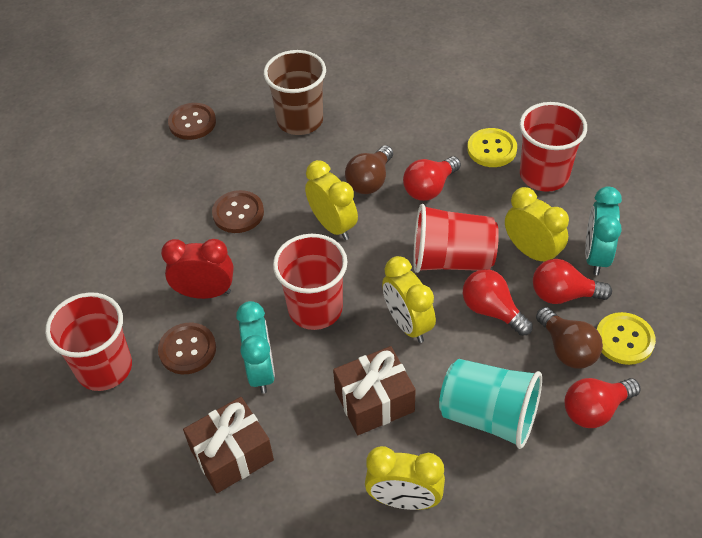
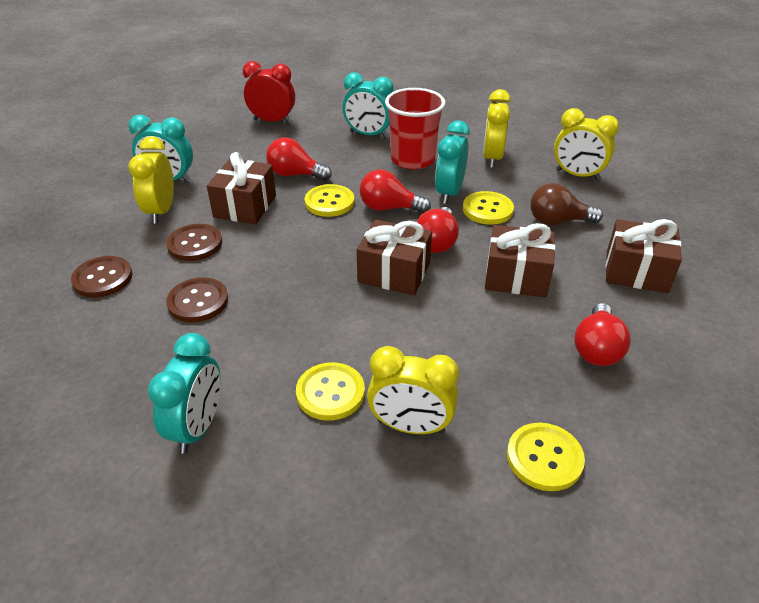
brown cup: 1 -> 0
brown gift: 2 -> 4
brown light bulb: 2 -> 1
red cup: 4 -> 1
turquoise clock: 2 -> 4
turquoise cup: 1 -> 0
yellow button: 2 -> 4

